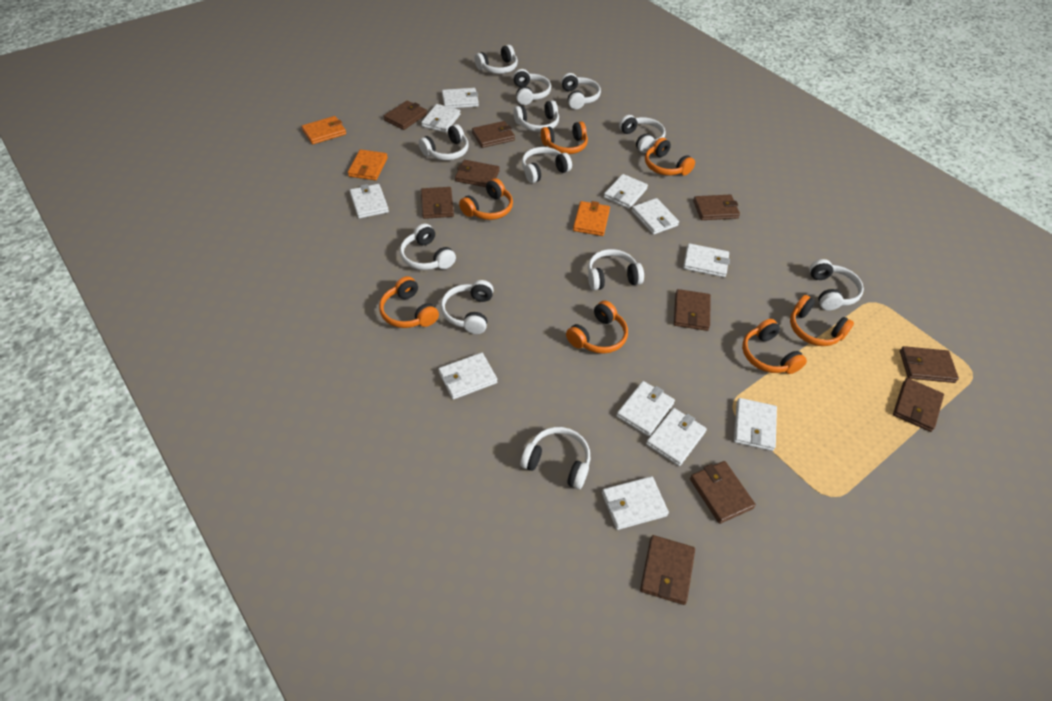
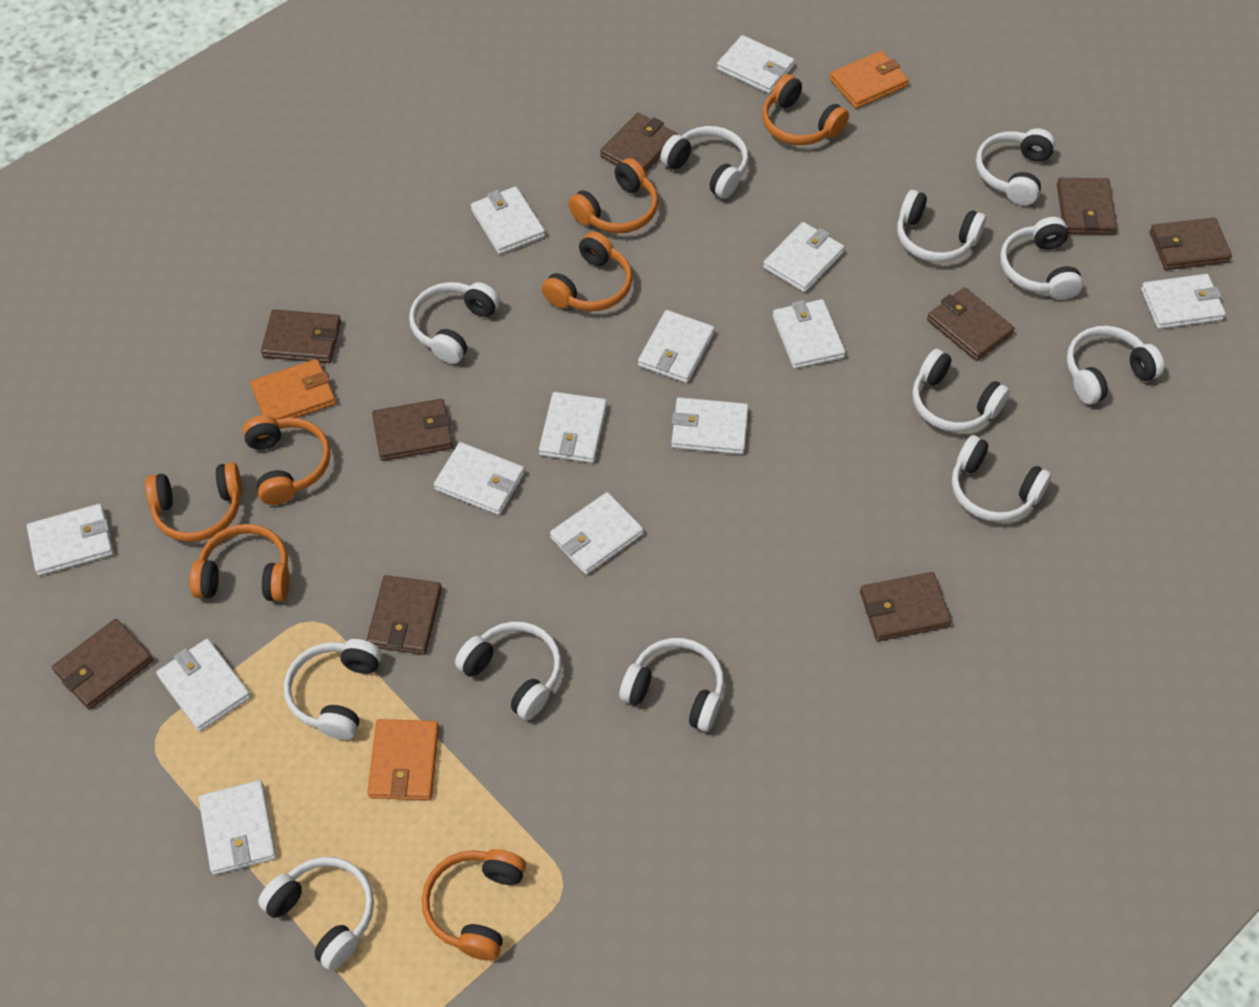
brown wallet: 10 -> 9
white wallet: 11 -> 13

